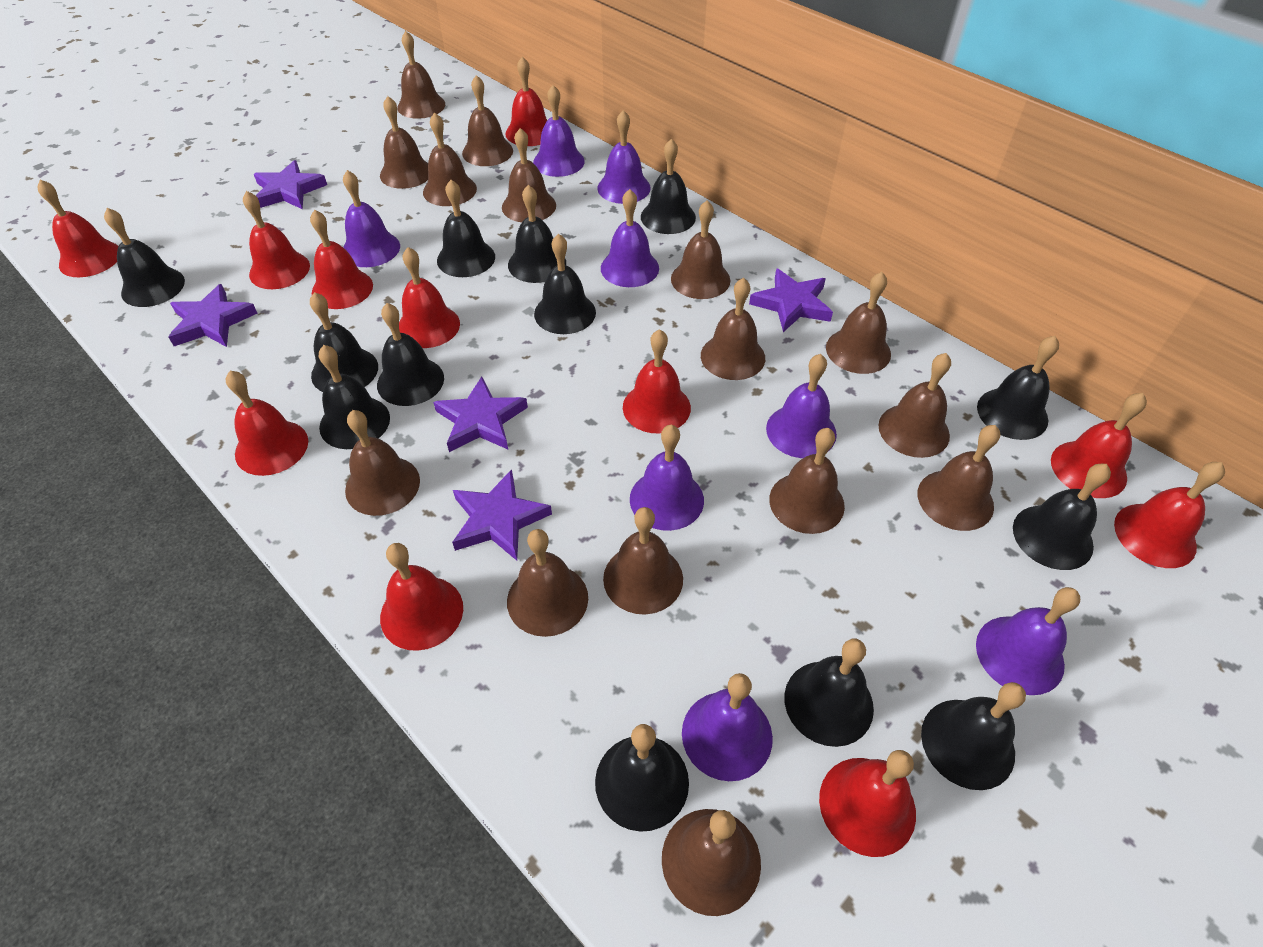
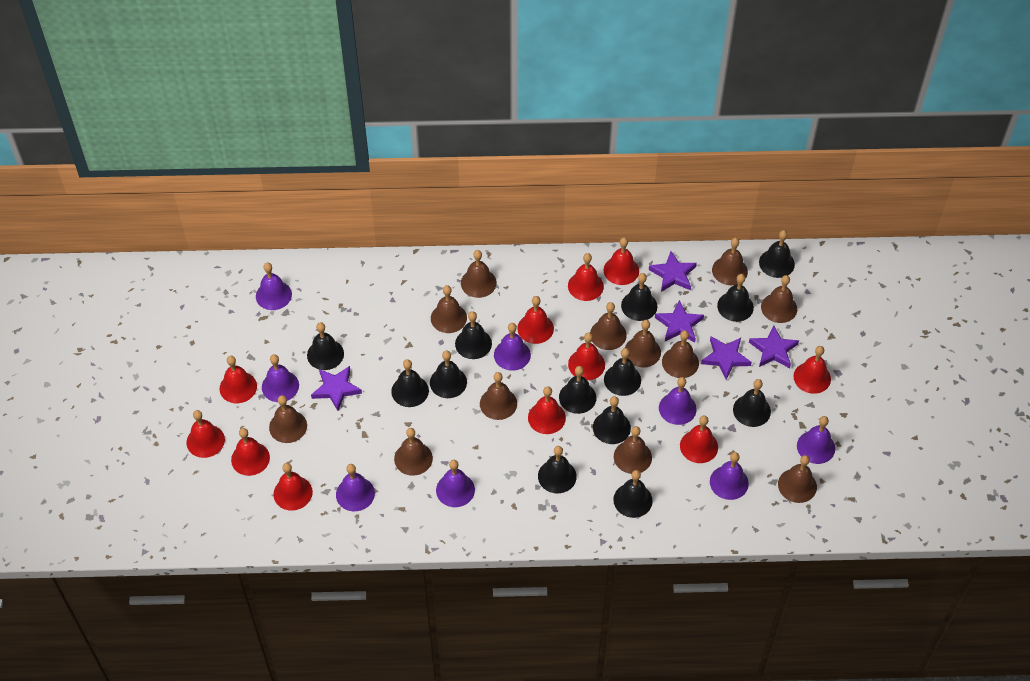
brown bell: 15 -> 12

